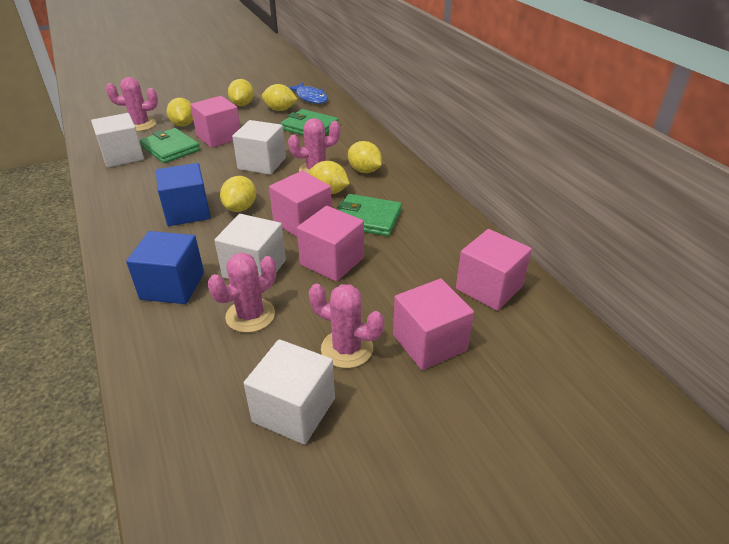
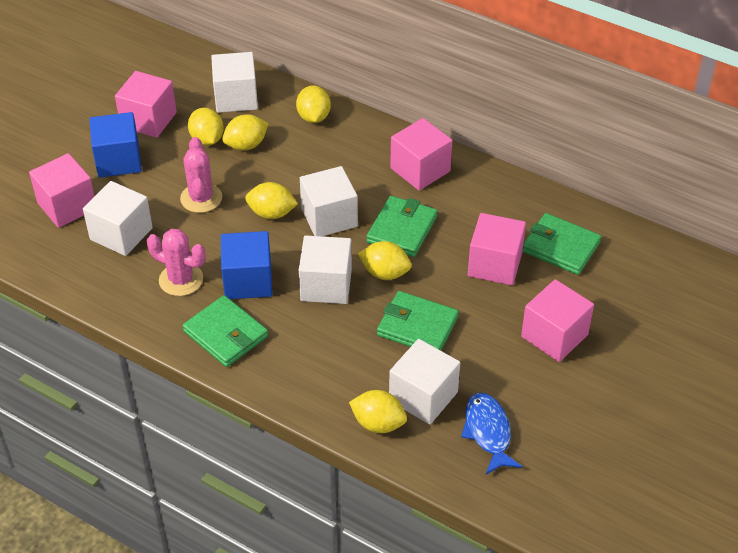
green wallet: 3 -> 4
pink cactus: 4 -> 2
white cube: 4 -> 5

